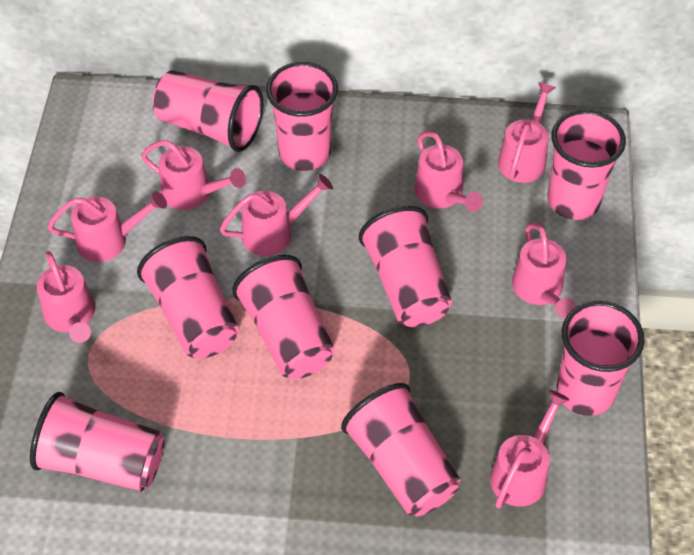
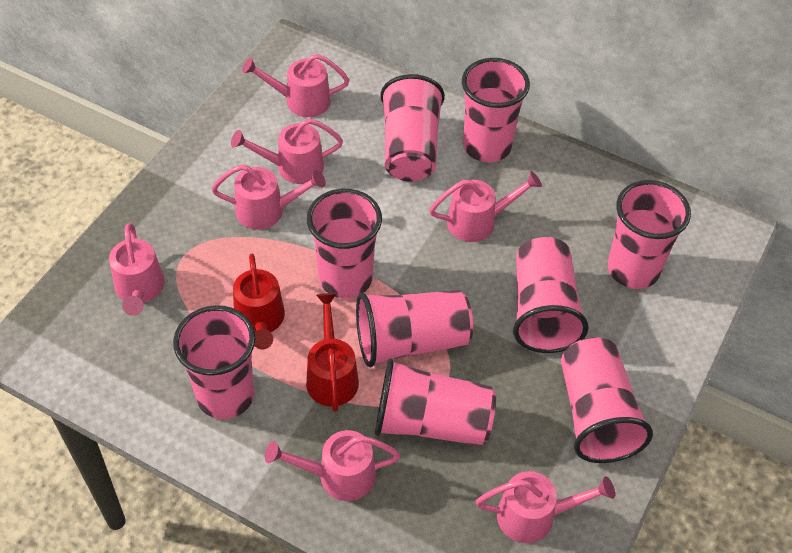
pink watering can: 8 -> 7
red watering can: 0 -> 2

